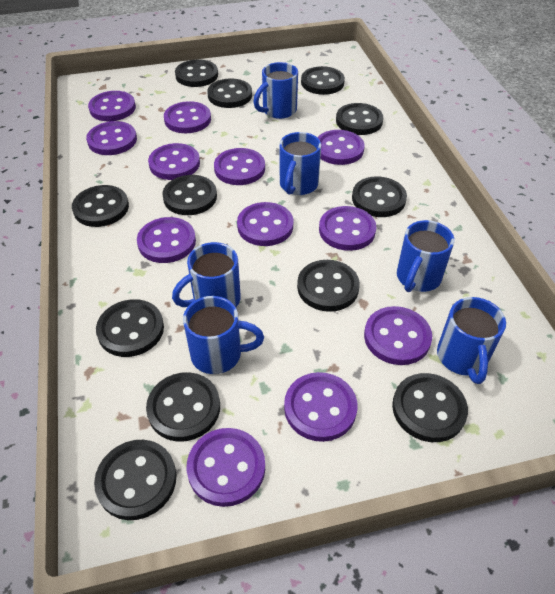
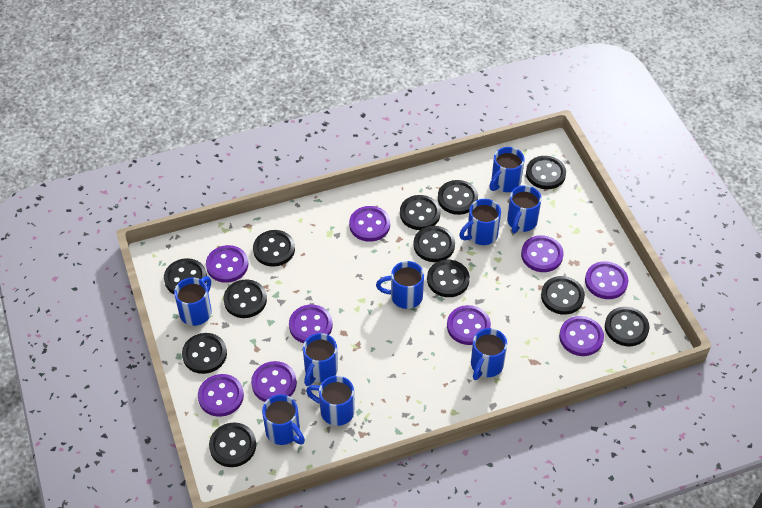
blue mug: 6 -> 9
purple button: 12 -> 9

